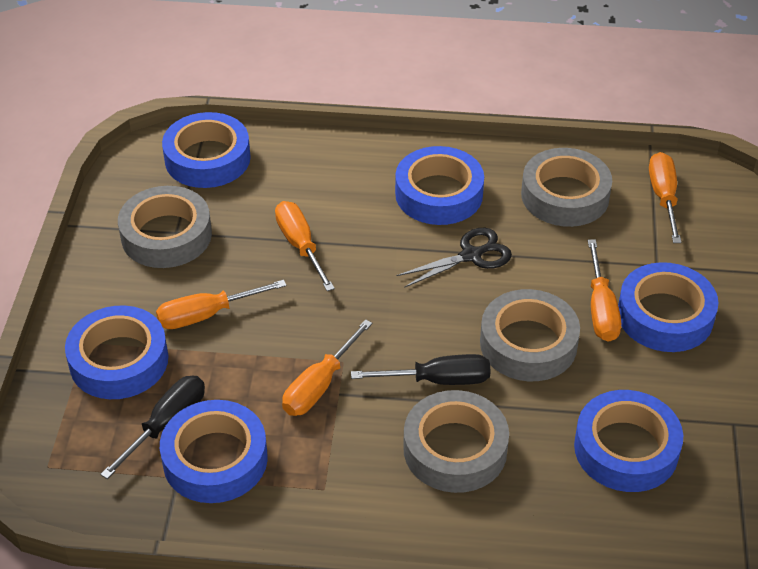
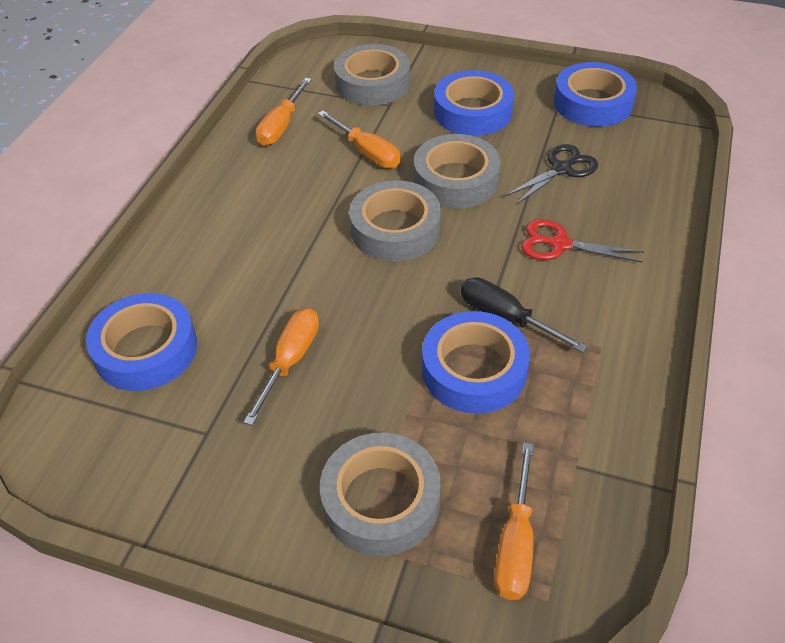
black screwdriver: 2 -> 1
blue tape: 6 -> 4
orange screwdriver: 5 -> 4
red scissors: 0 -> 1

